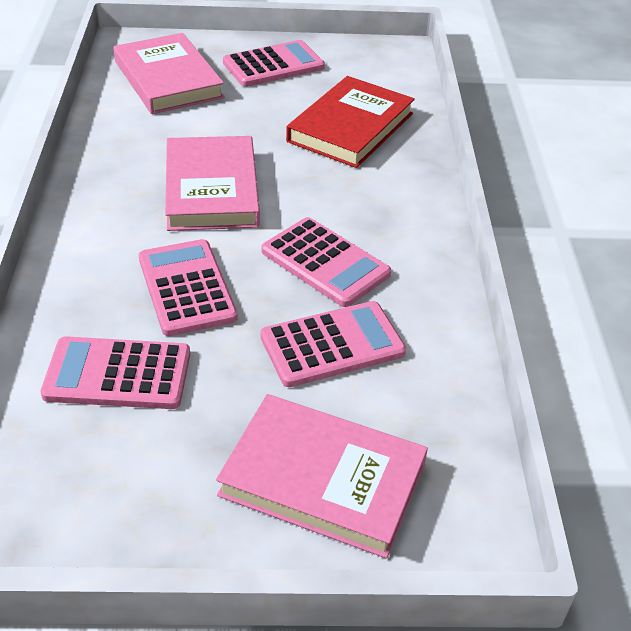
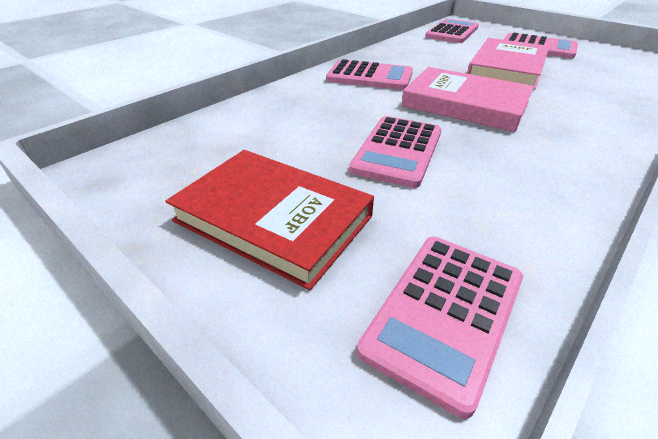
pink book: 3 -> 2

